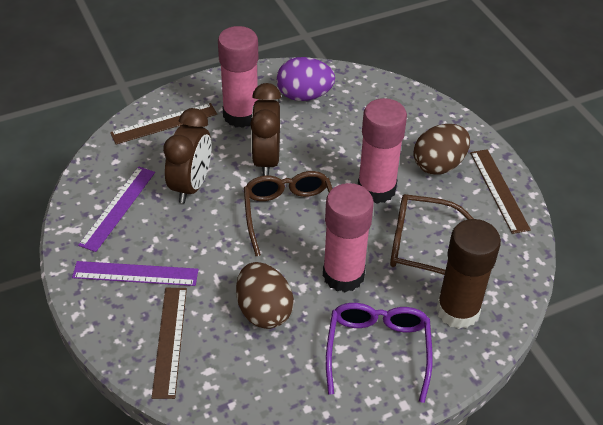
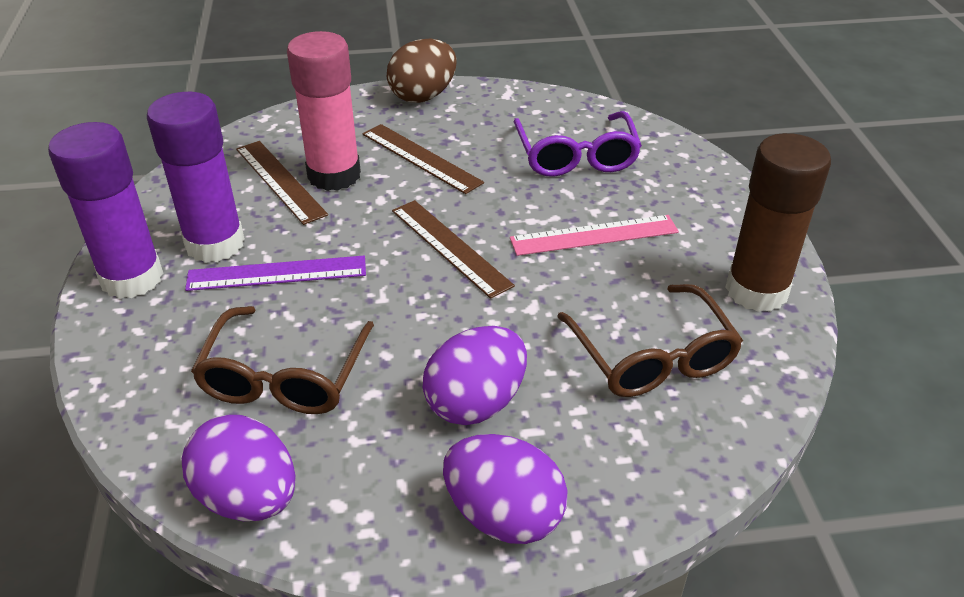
brown clock: 2 -> 0
brown egg: 2 -> 1
pink glue stick: 3 -> 1
pink ruler: 0 -> 1
purple egg: 1 -> 3
purple glue stick: 0 -> 2
purple ruler: 2 -> 1

